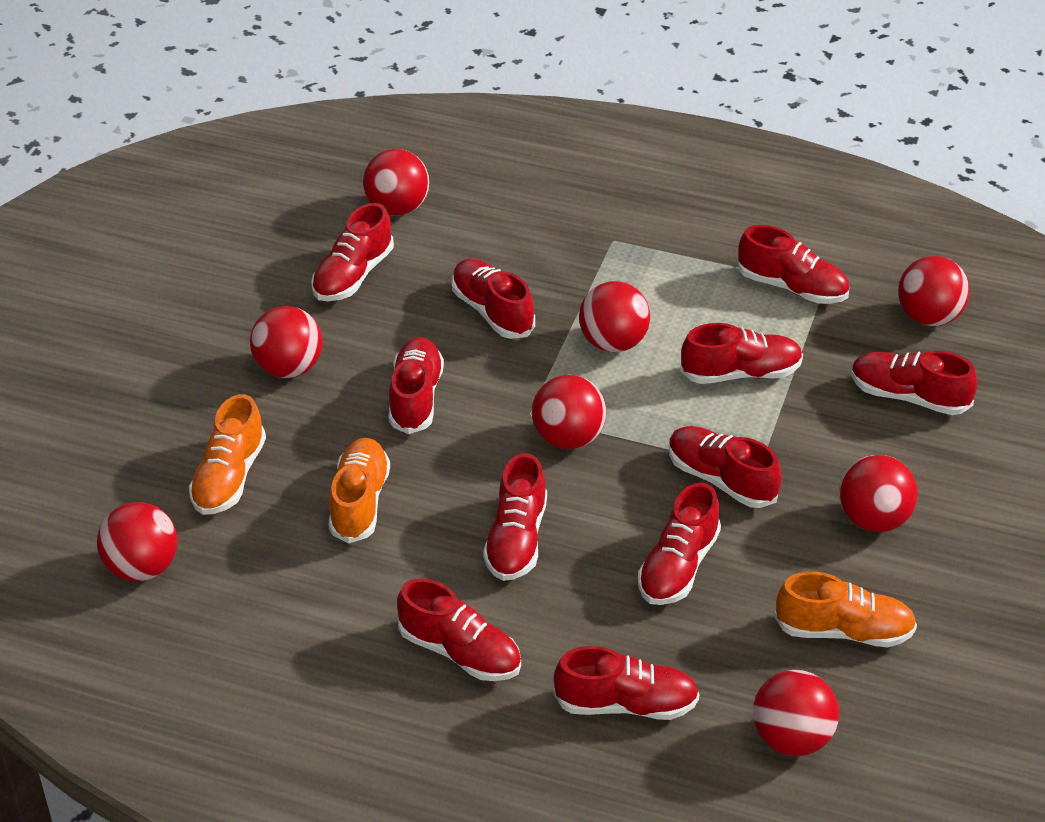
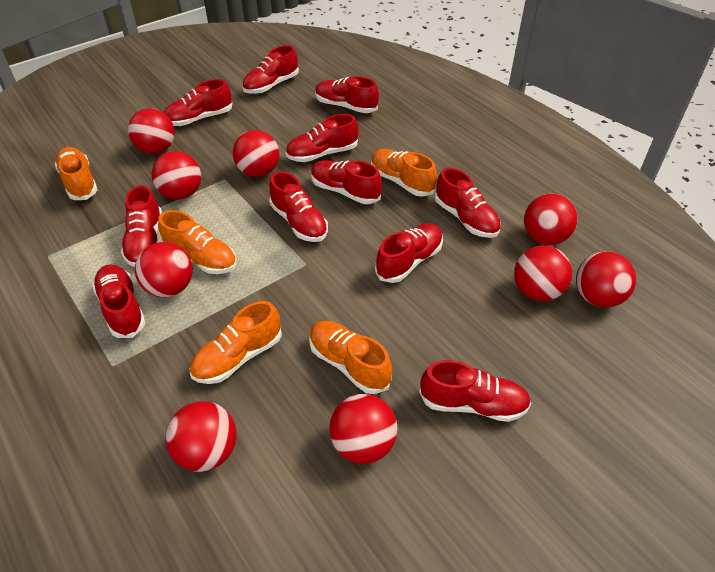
orange shoe: 3 -> 5
red ball: 8 -> 9

